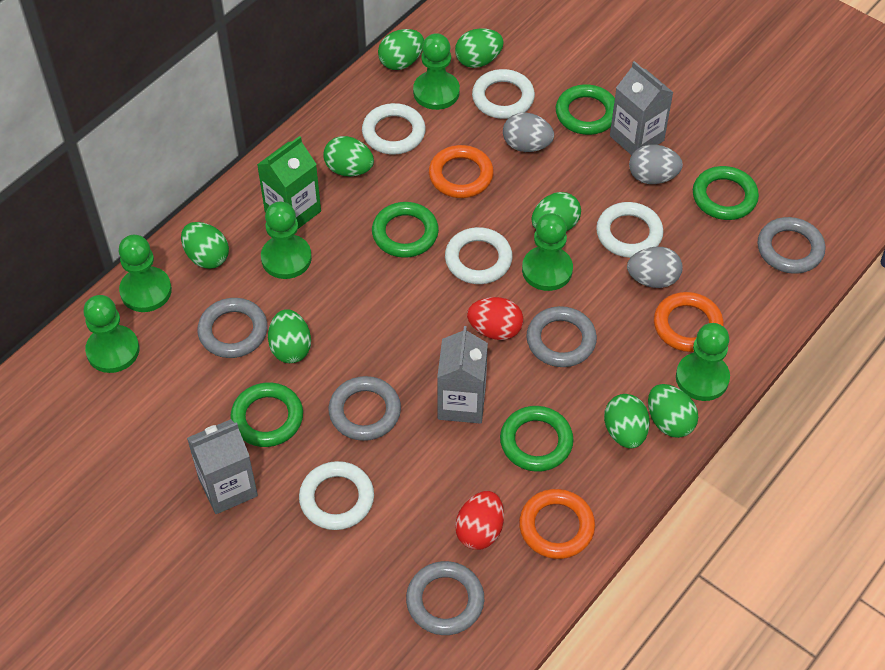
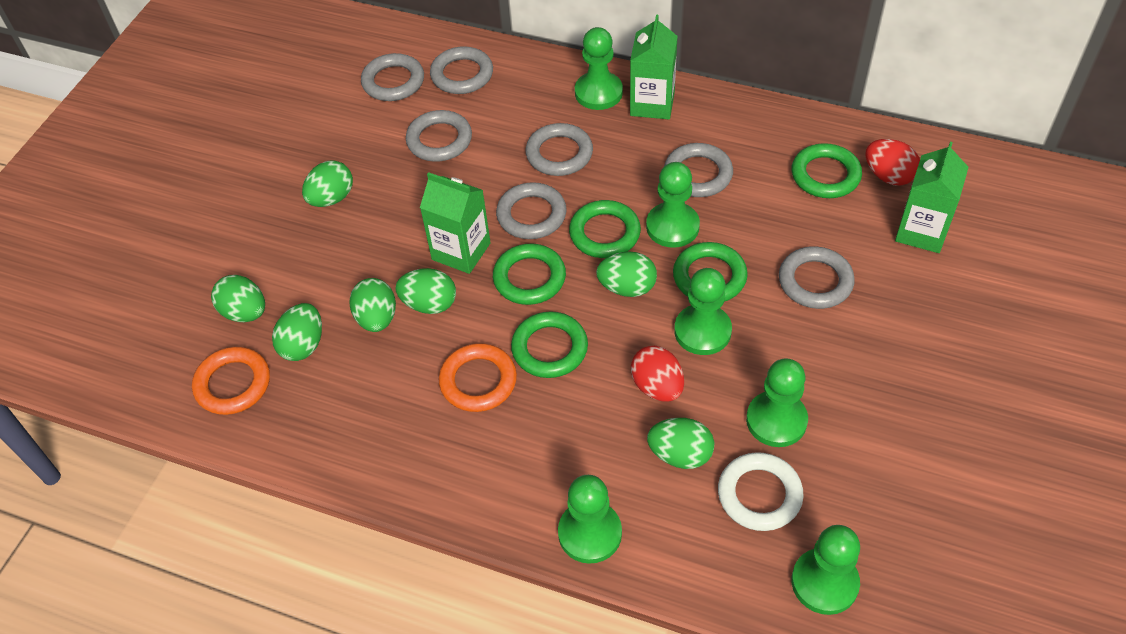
green carton: 1 -> 3
green egg: 8 -> 7
grey carton: 3 -> 0
grey egg: 3 -> 0
grey ring: 5 -> 7
orange ring: 3 -> 2
white ring: 5 -> 1

